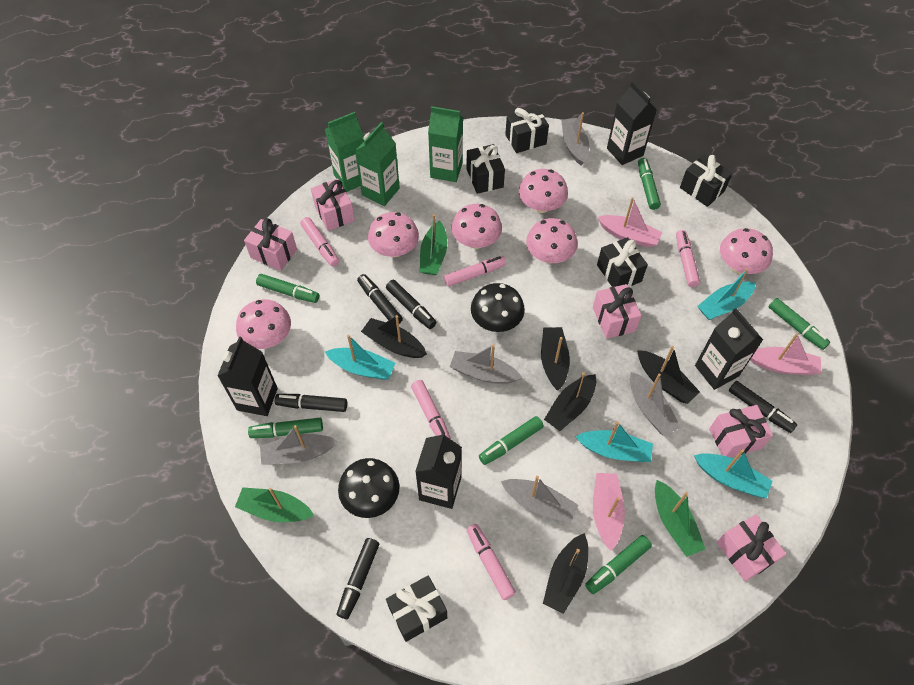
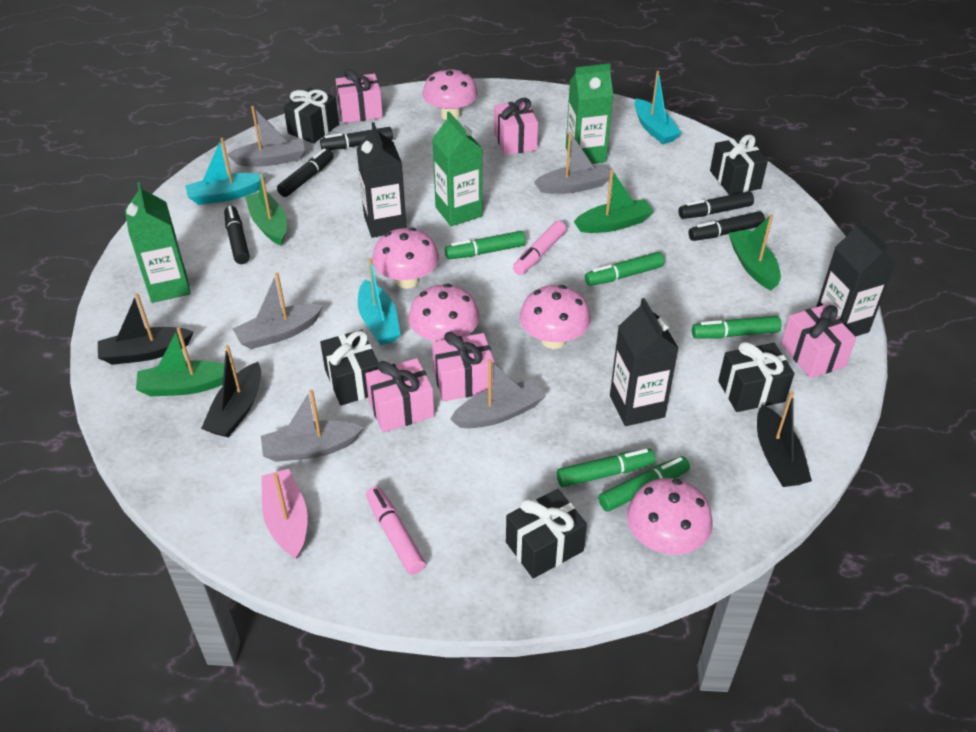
black boat: 5 -> 3
black carton: 4 -> 3
black mushroom: 2 -> 0
green boat: 3 -> 4
green marker: 6 -> 5
pink boat: 3 -> 1
pink marker: 5 -> 2
pink mushroom: 6 -> 5
turquoise boat: 4 -> 3

